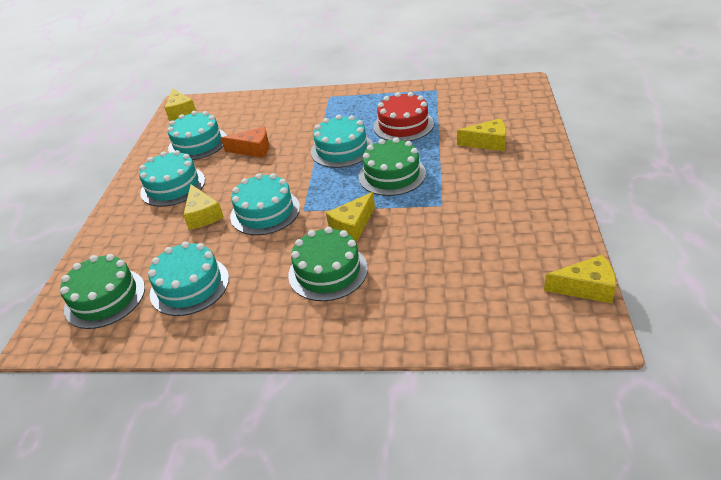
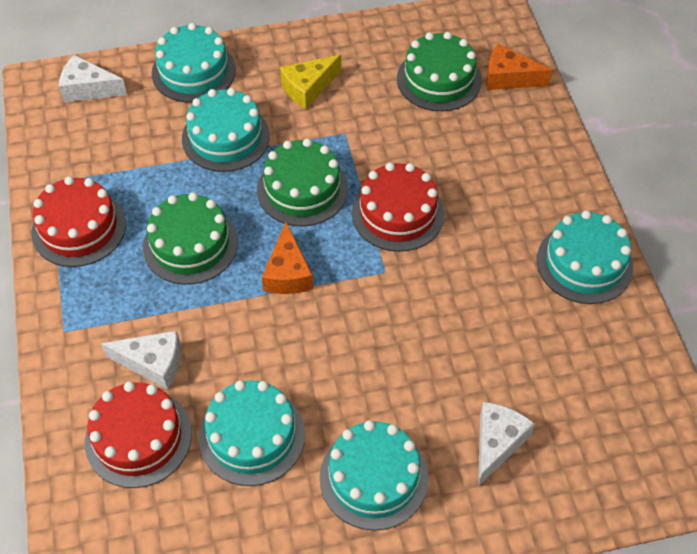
orange cheese: 1 -> 2
red cake: 1 -> 3
white cheese: 0 -> 3
yellow cheese: 5 -> 1

